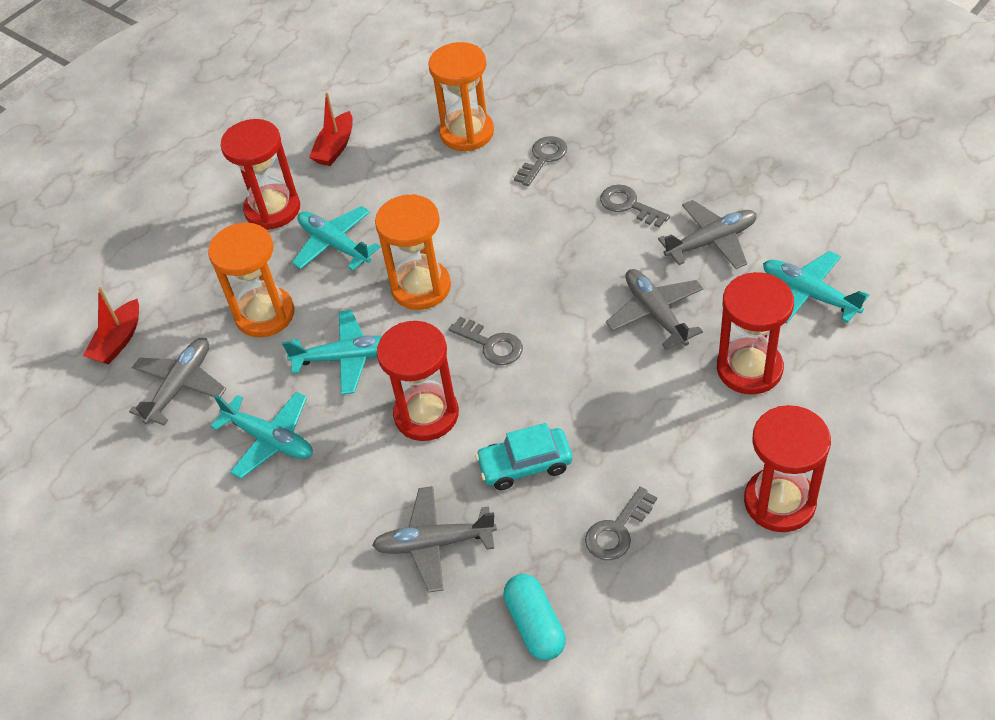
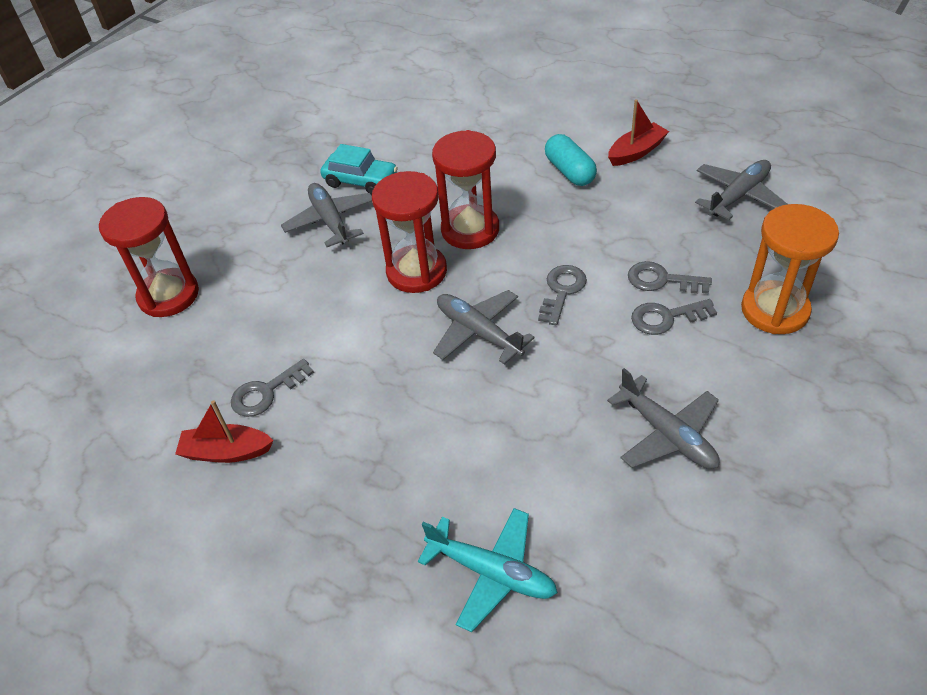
orange hourglass: 3 -> 1
red hourglass: 4 -> 3
turquoise plane: 4 -> 1

